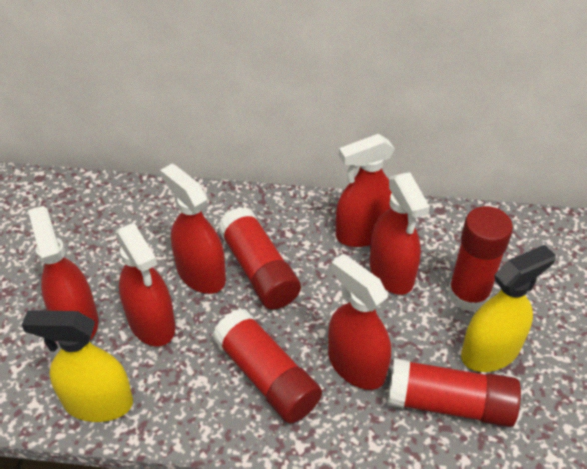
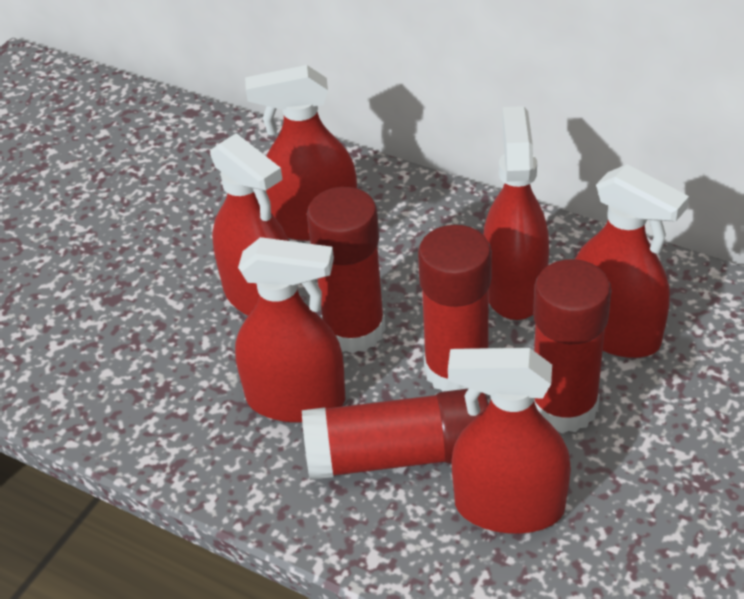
yellow spray bottle: 2 -> 0

